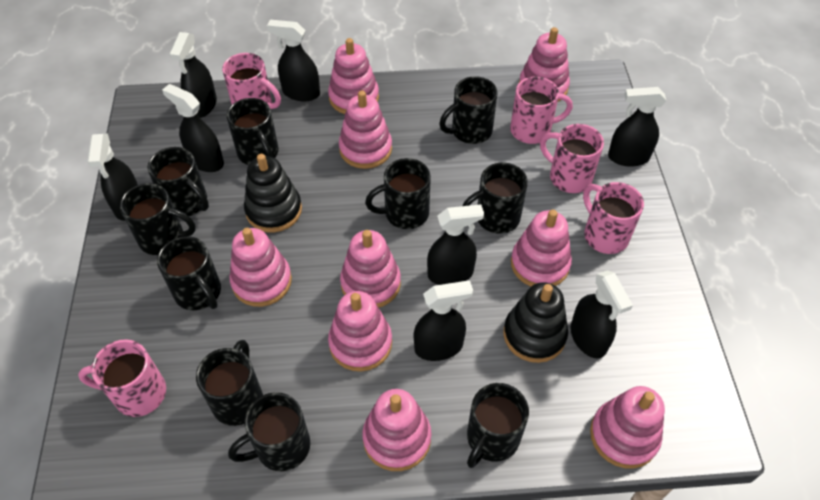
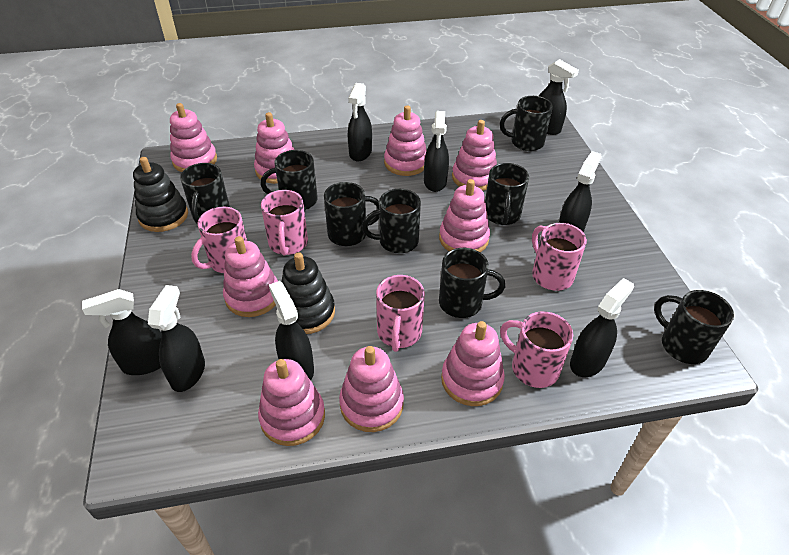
black mug: 10 -> 8

